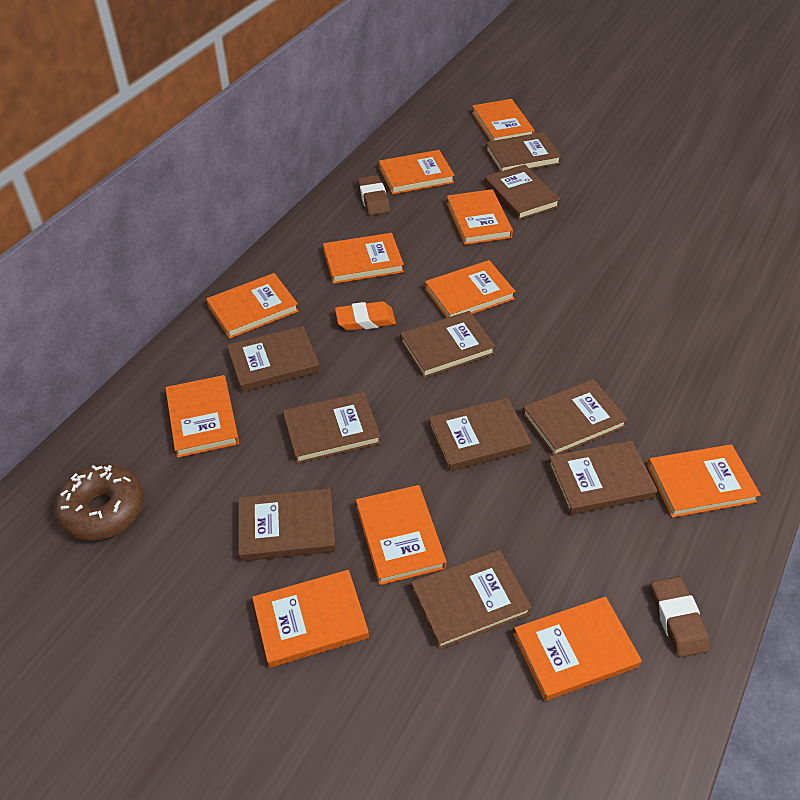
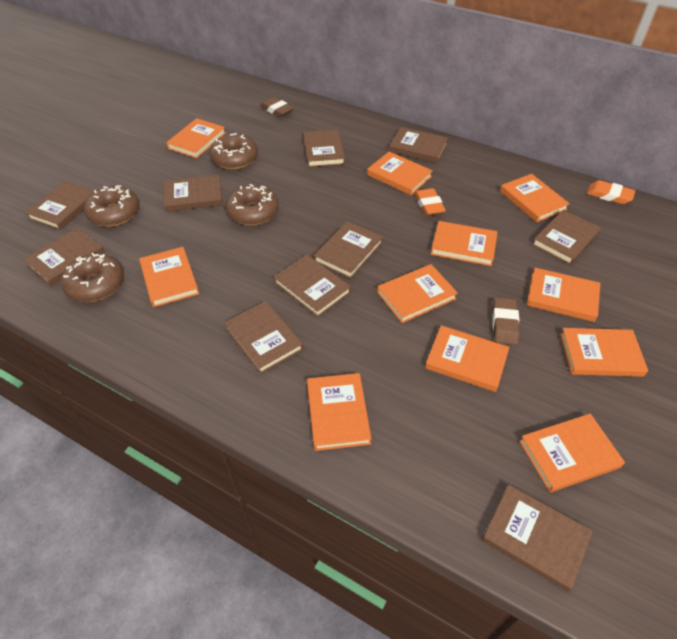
brown donut: 1 -> 4
orange eraser: 1 -> 2

